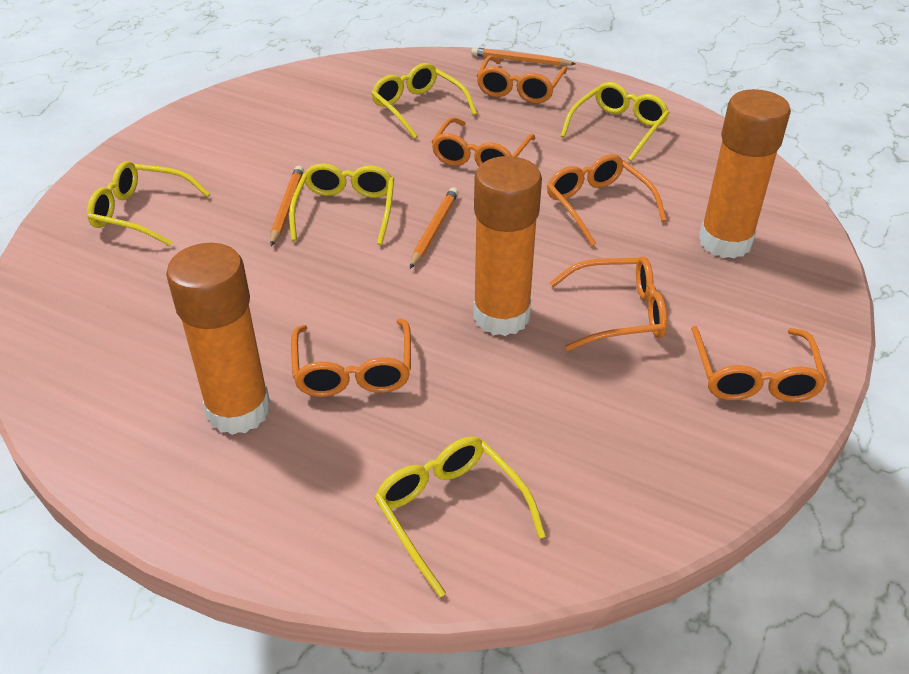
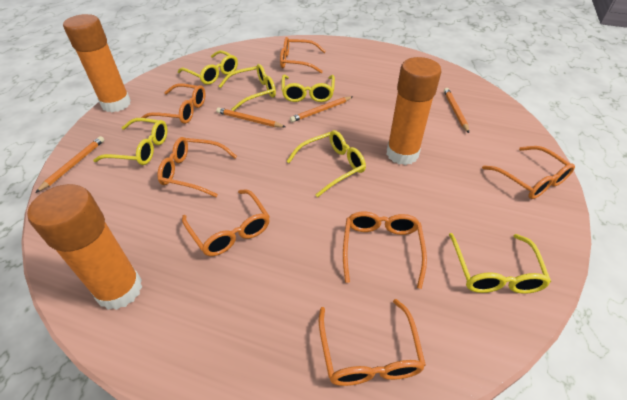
orange glasses: 6 -> 7
orange pencil: 3 -> 4
yellow glasses: 5 -> 6

